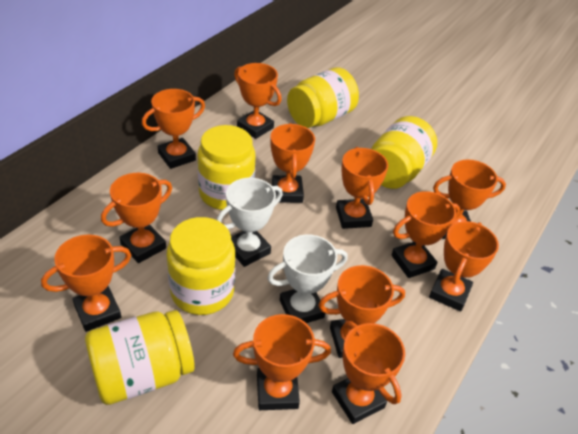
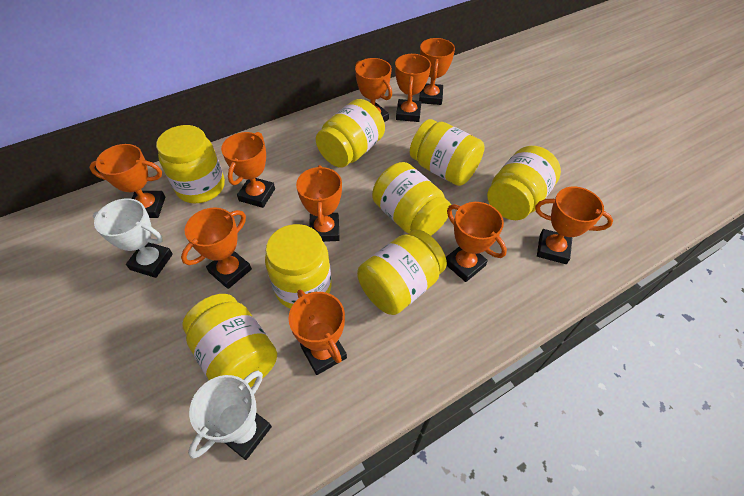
orange trophy: 12 -> 10
yellow jar: 5 -> 8

